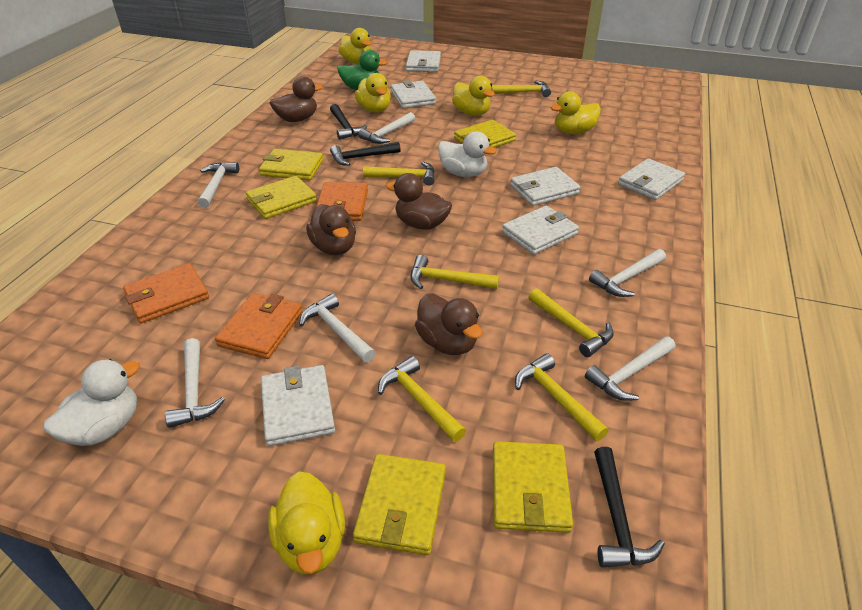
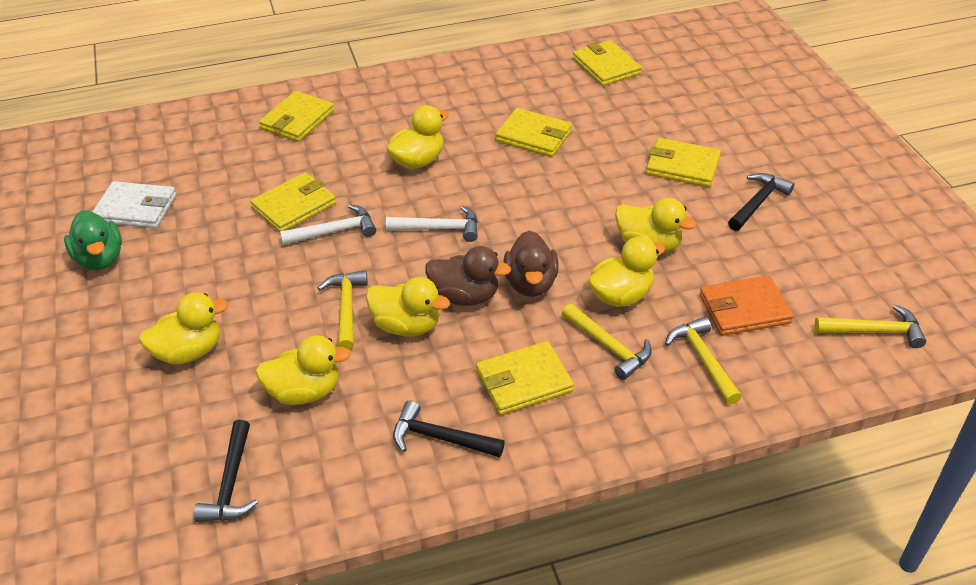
brown duck: 4 -> 2
orange wallet: 3 -> 1
white duck: 2 -> 0
white hammer: 6 -> 2
white wallet: 6 -> 1
yellow duck: 5 -> 6
yellow hammer: 6 -> 4
yellow wallet: 5 -> 6

